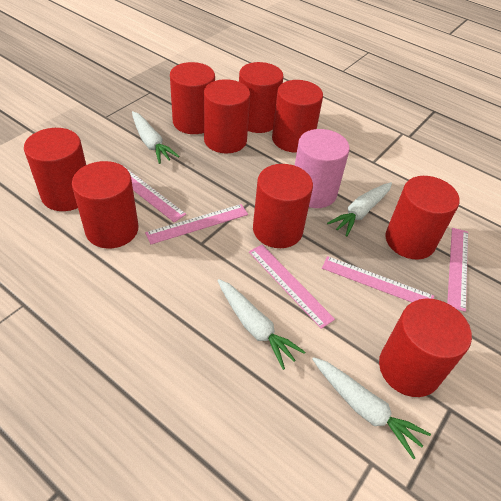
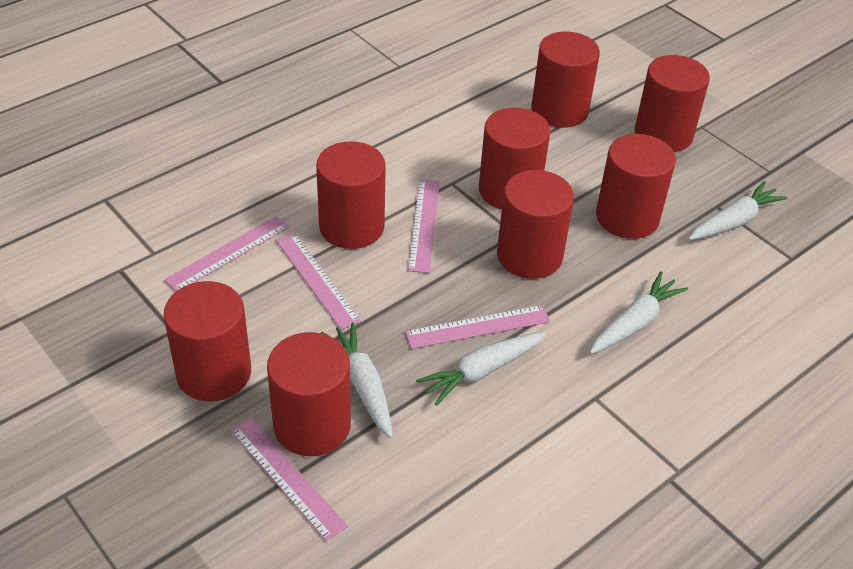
pink cylinder: 1 -> 0
red cylinder: 9 -> 8

